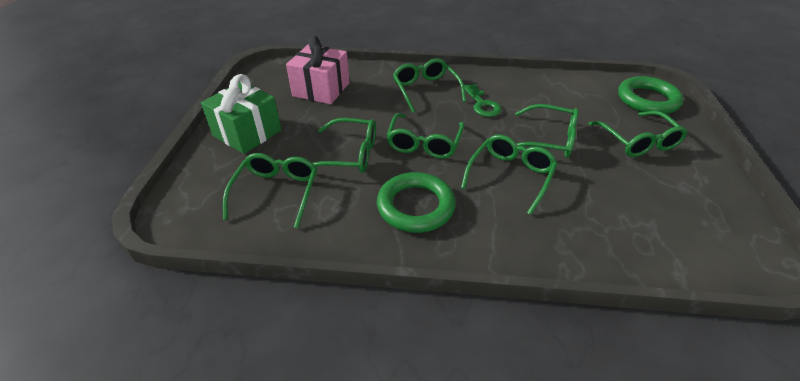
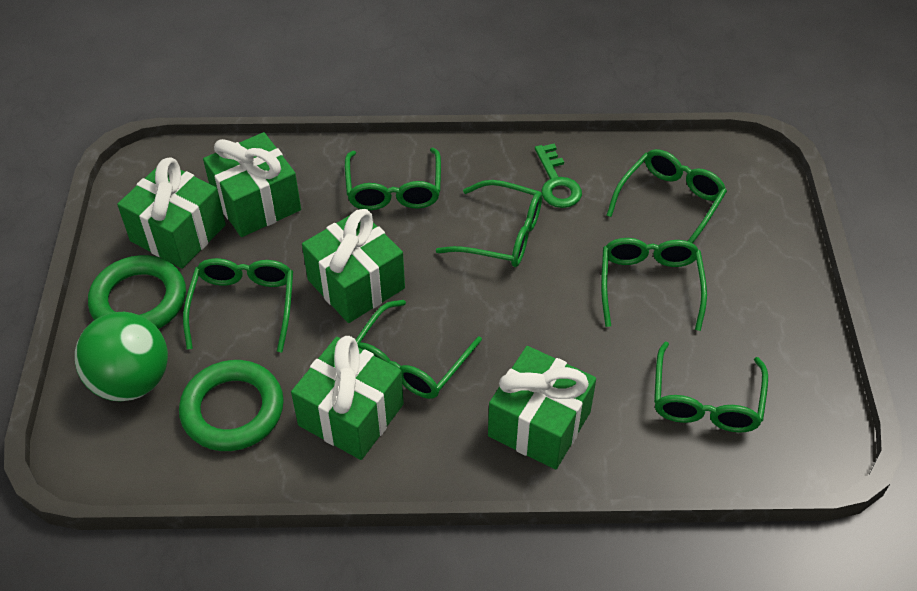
green ball: 0 -> 1
green gift: 1 -> 5
pink gift: 1 -> 0

